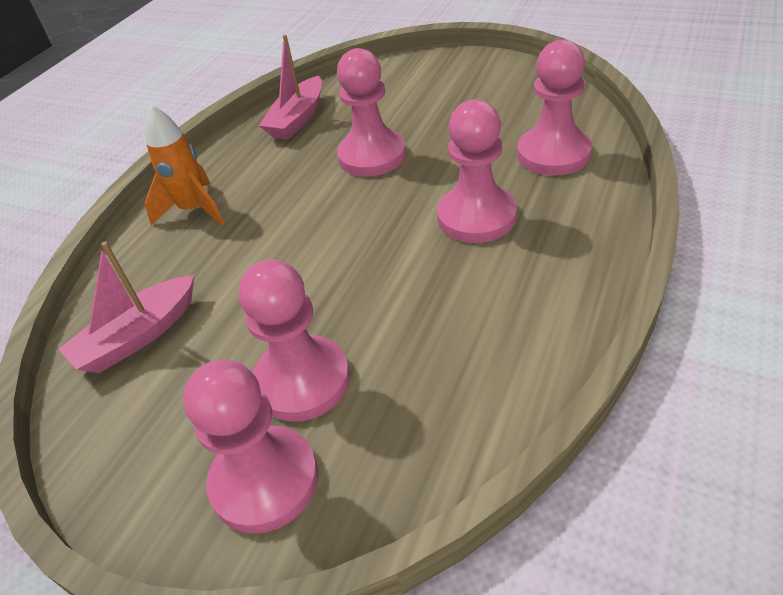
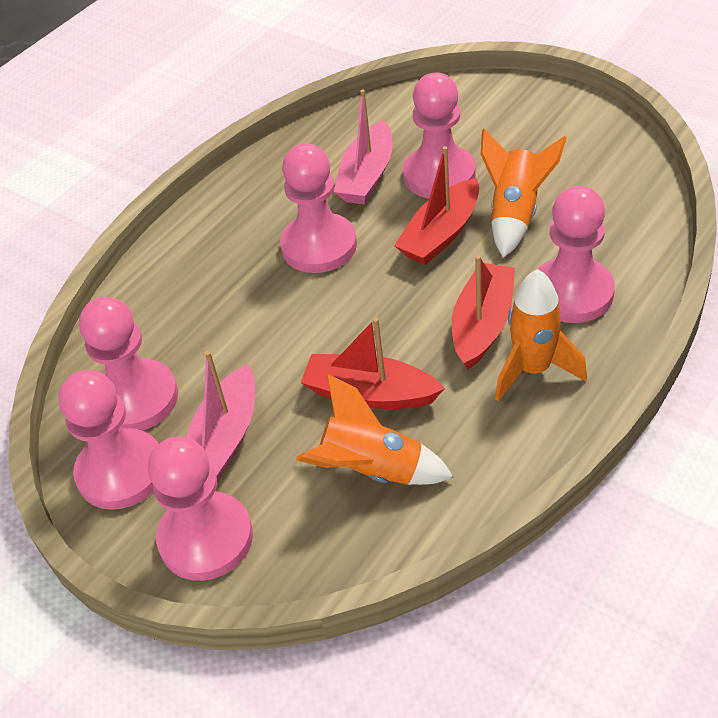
orange rocket: 1 -> 3
pink pawn: 5 -> 6
red boat: 0 -> 3

